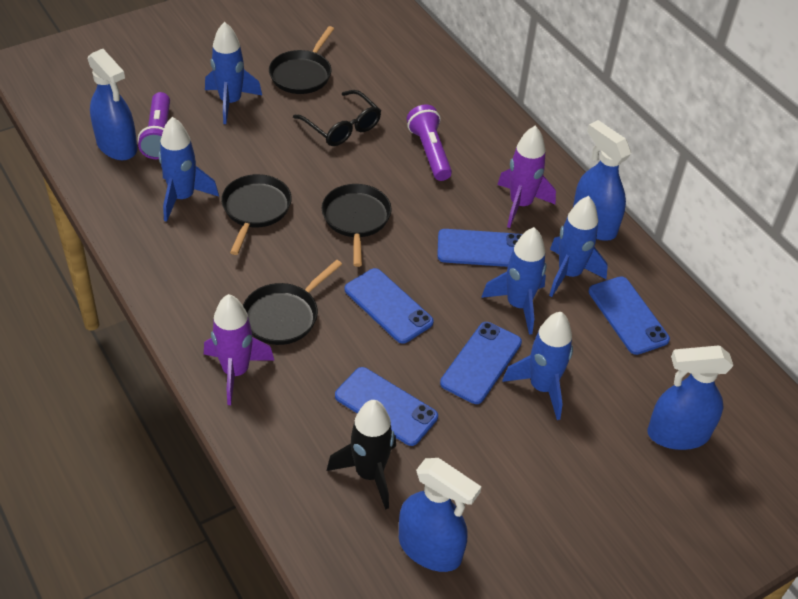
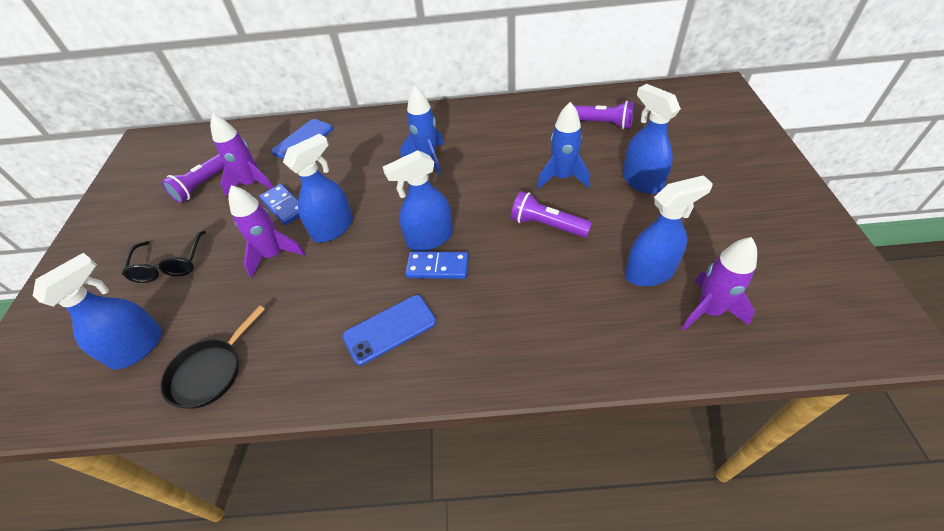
black pan: 4 -> 1
black rocket: 1 -> 0
blue domino: 0 -> 2
blue phone: 5 -> 2
blue rocket: 5 -> 2
blue spray bottle: 4 -> 5
purple flashlight: 2 -> 3
purple rocket: 2 -> 3

